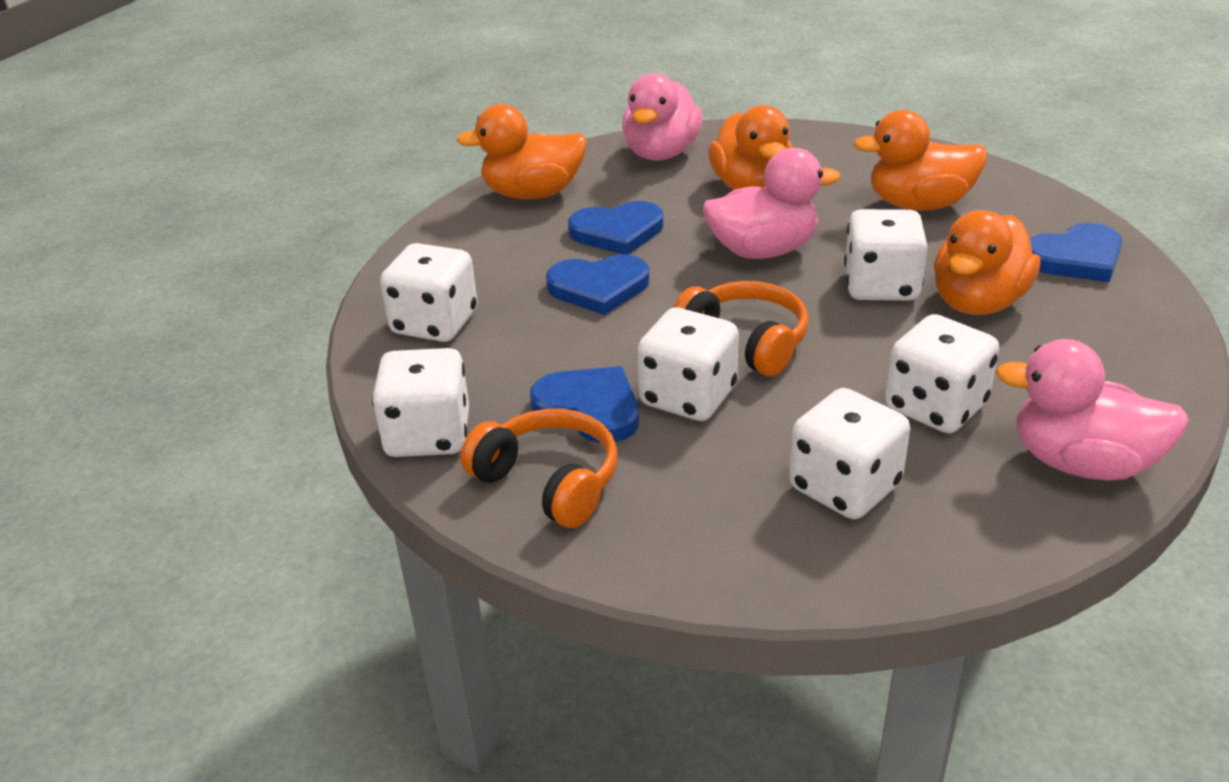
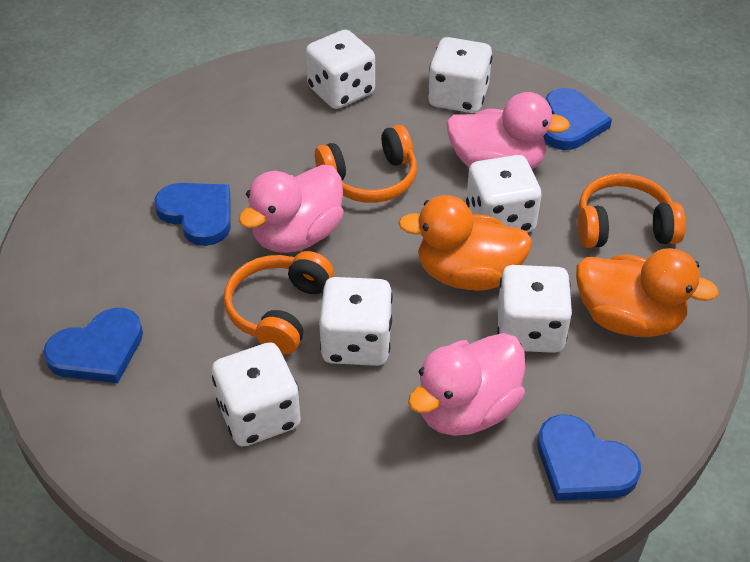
orange duck: 4 -> 2
orange headphones: 2 -> 3

